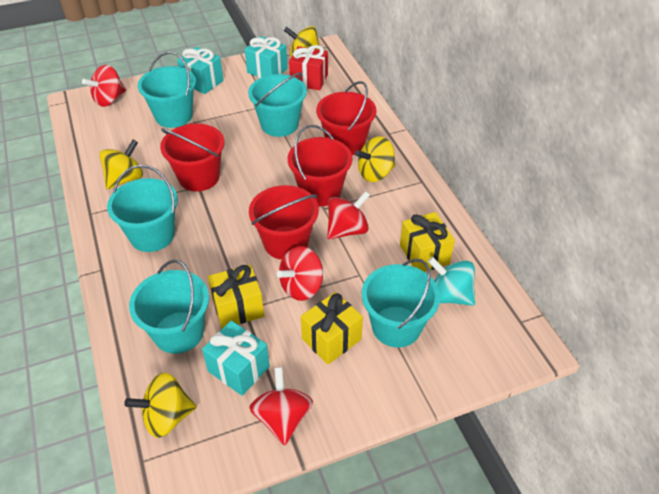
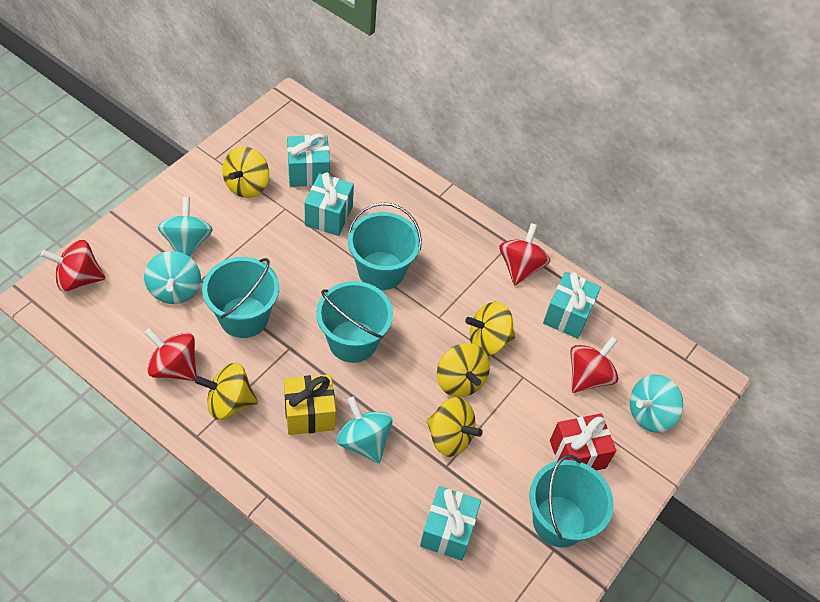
red bucket: 4 -> 0
turquoise bucket: 5 -> 4
turquoise gift: 3 -> 4
turquoise spinning top: 1 -> 4
yellow gift: 3 -> 1
yellow spinning top: 4 -> 5

